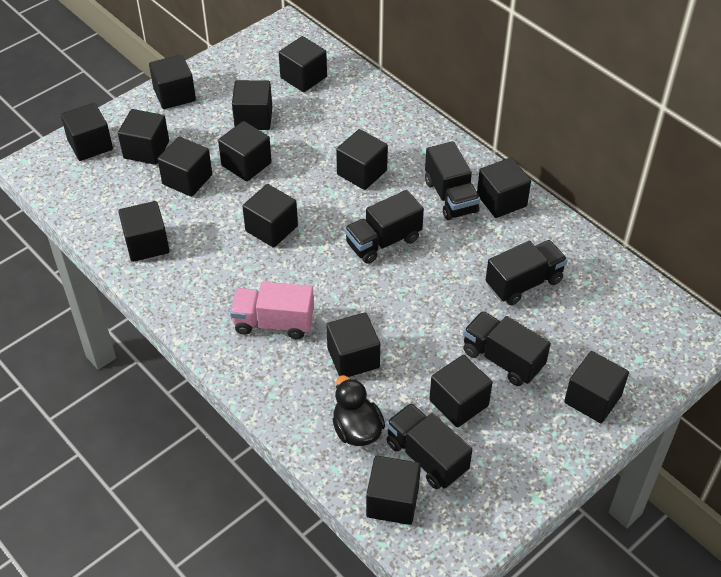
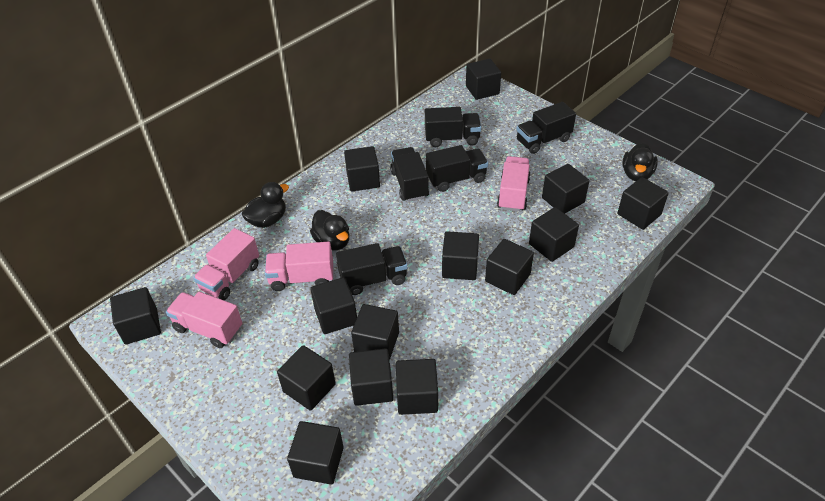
black cube: 15 -> 14
black duck: 1 -> 3
pink truck: 1 -> 4

